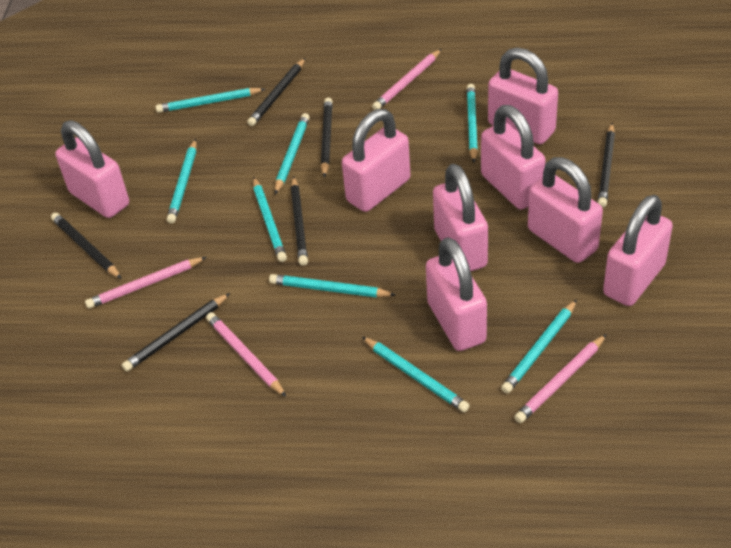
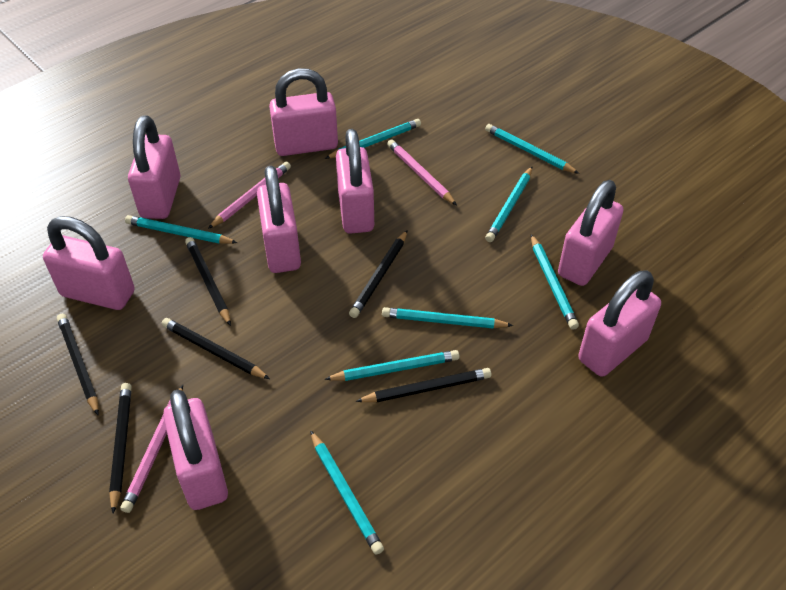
pink pencil: 4 -> 3

